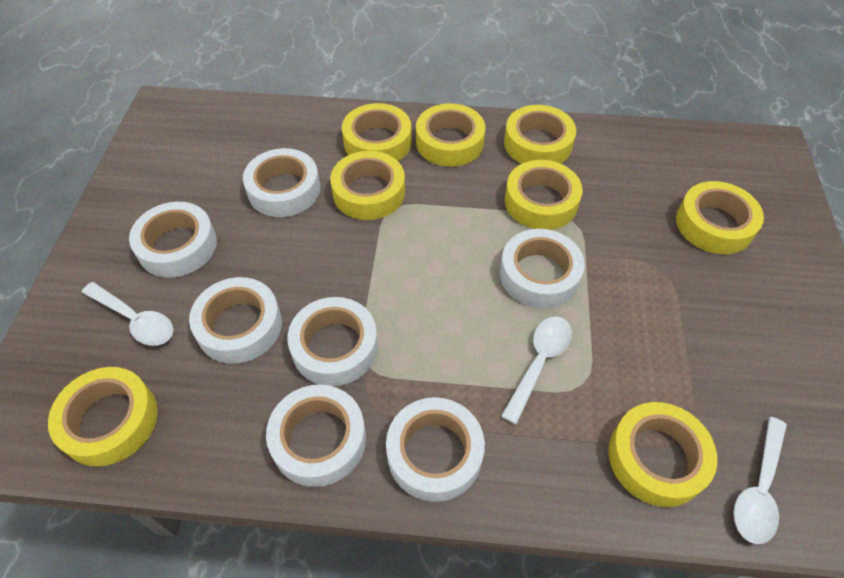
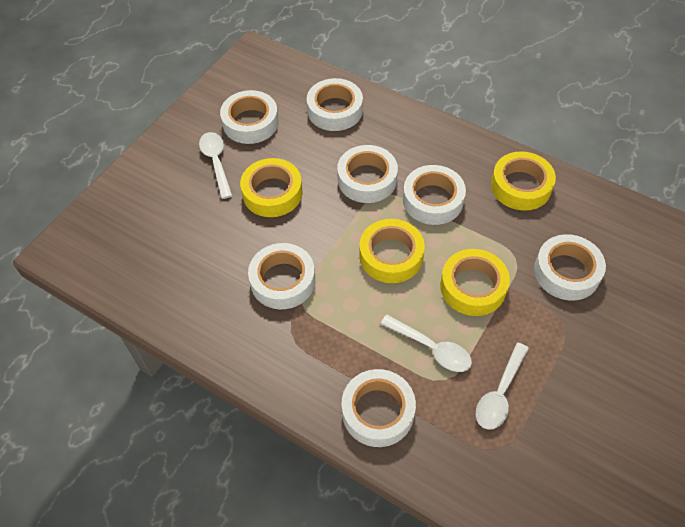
yellow tape: 8 -> 4

